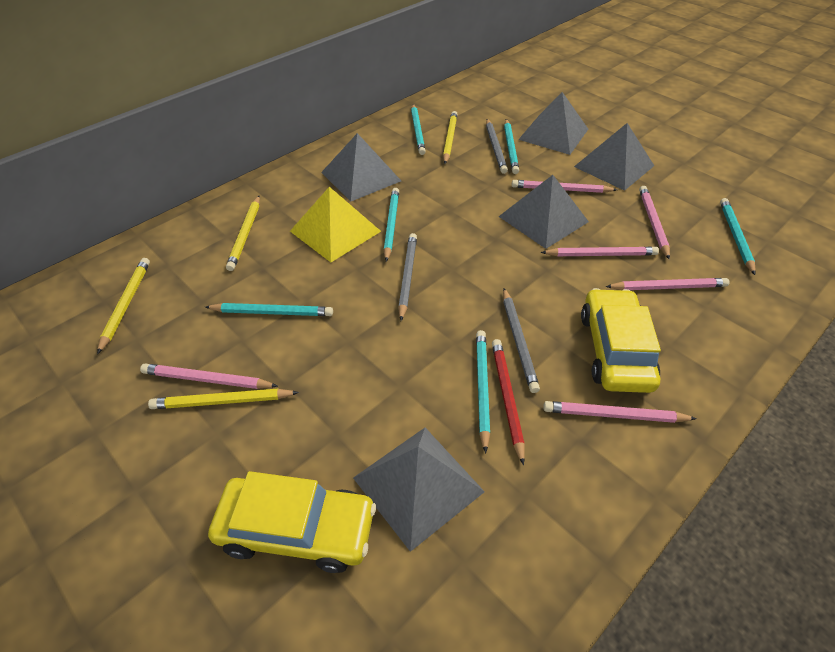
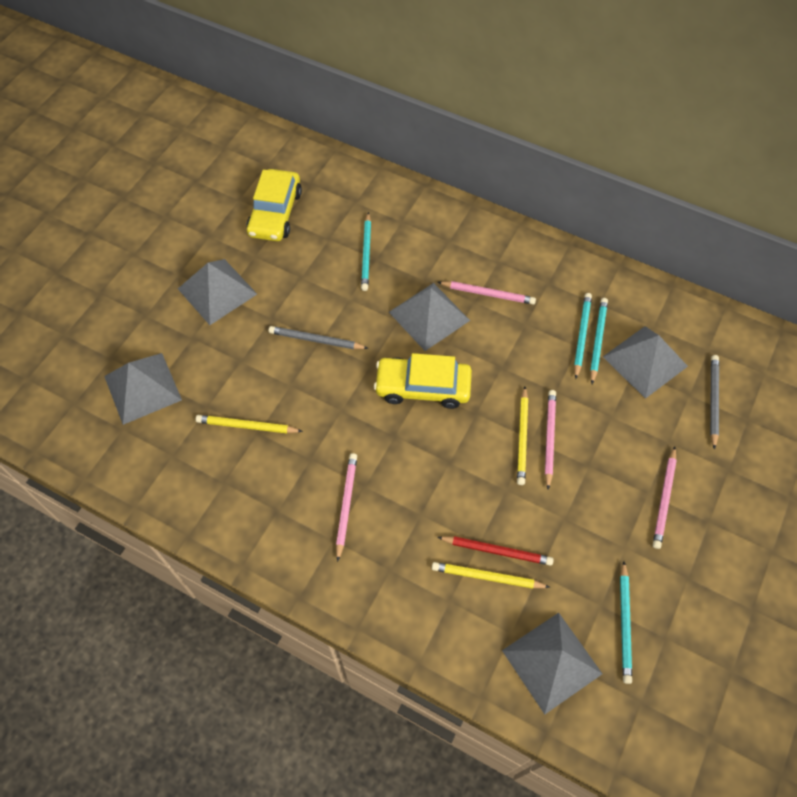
grey pencil: 3 -> 2
pink pencil: 6 -> 4
turquoise pencil: 6 -> 4
yellow pencil: 4 -> 3
yellow pyramid: 1 -> 0

